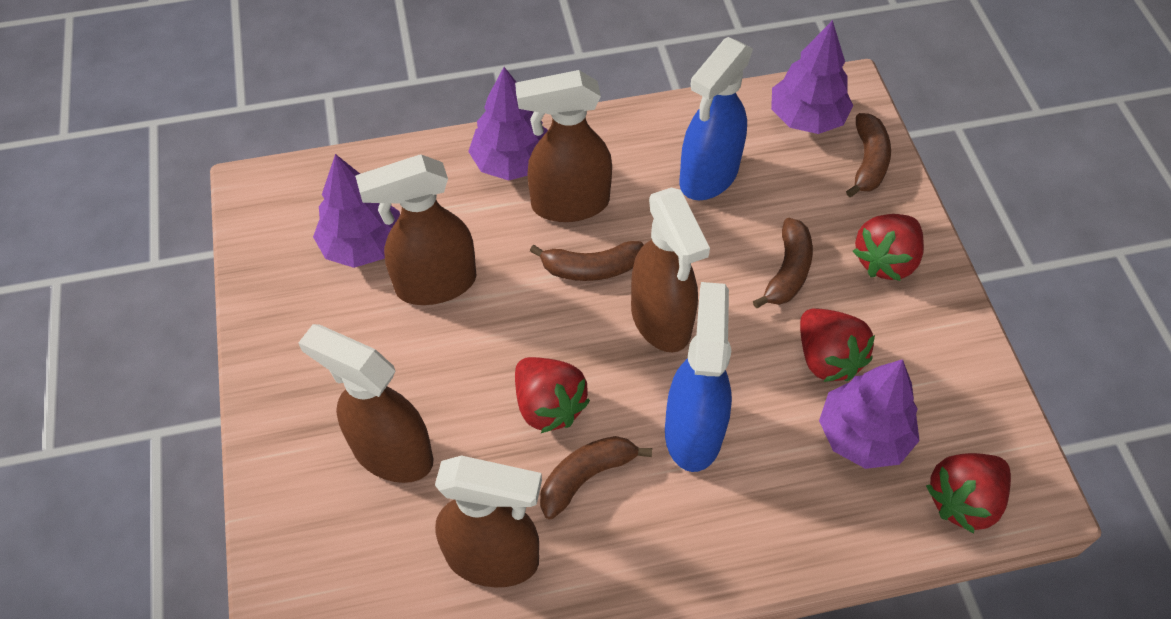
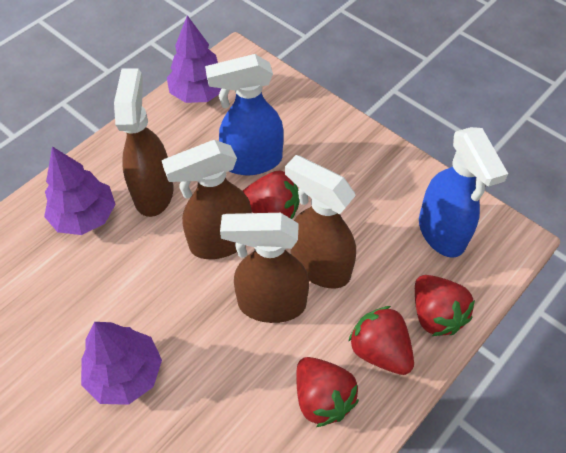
brown banana: 4 -> 0
brown spray bottle: 5 -> 4
purple tree: 4 -> 3

